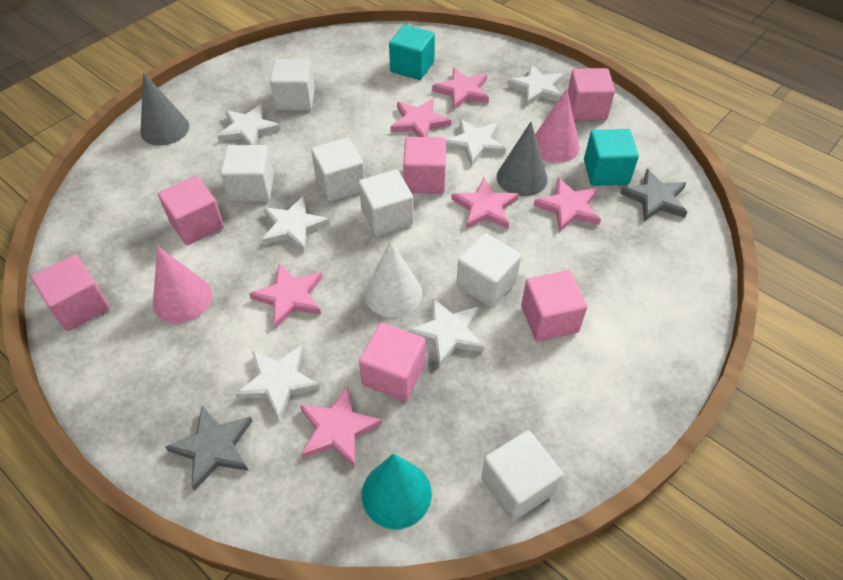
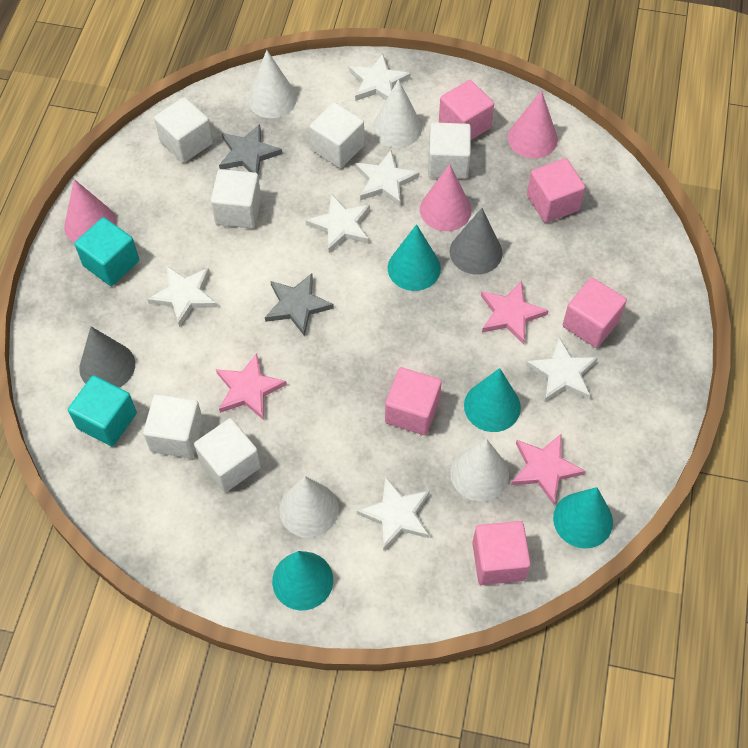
pink cone: 2 -> 3
pink cube: 6 -> 5
pink star: 6 -> 3
turquoise cone: 1 -> 4
white cone: 1 -> 4

